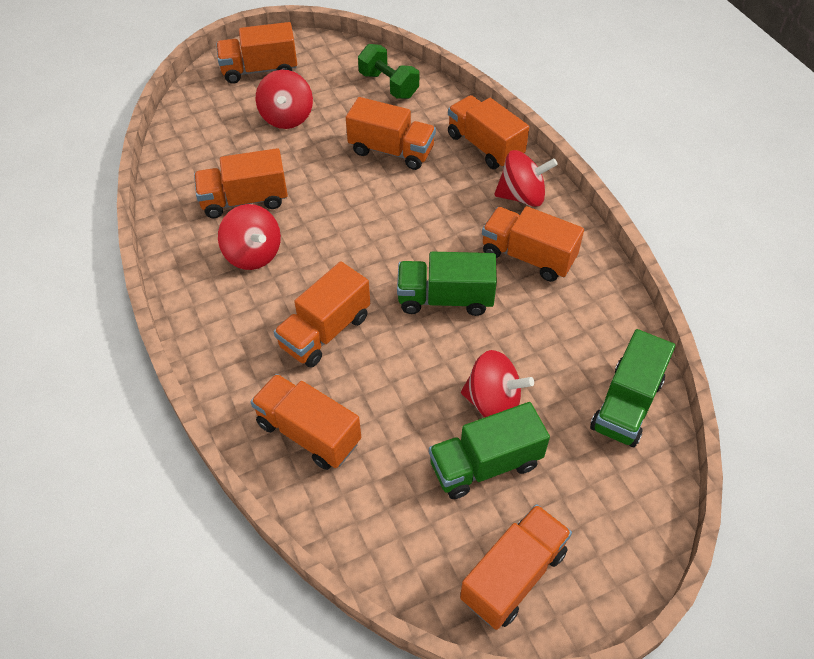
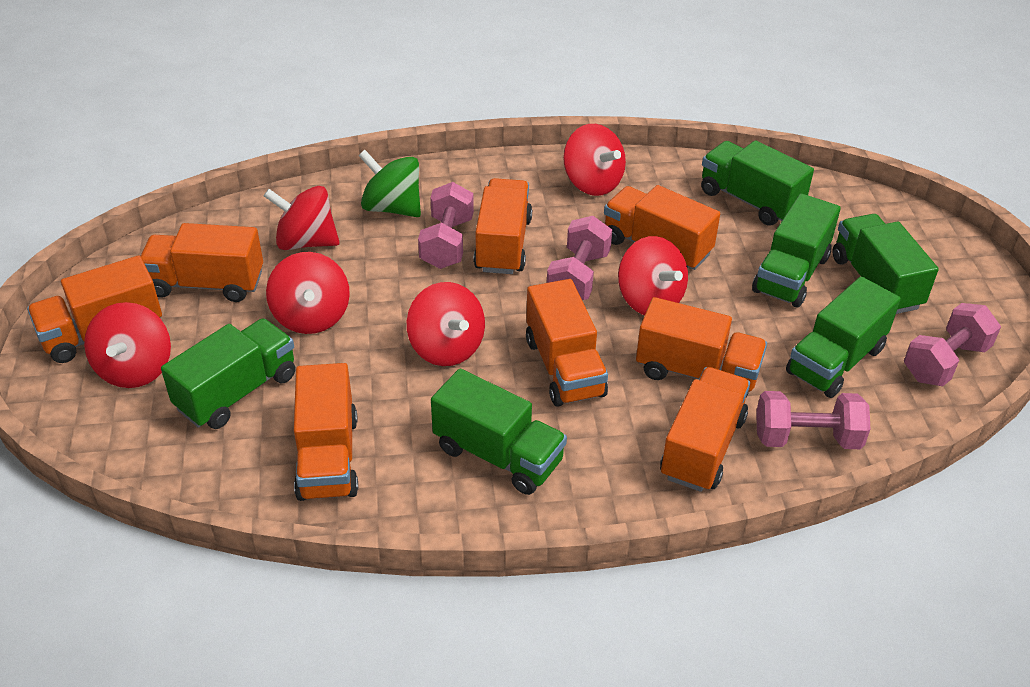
green dumbbell: 1 -> 0
green spinning top: 0 -> 1
green truck: 3 -> 6
pink dumbbell: 0 -> 4
red spinning top: 4 -> 6

